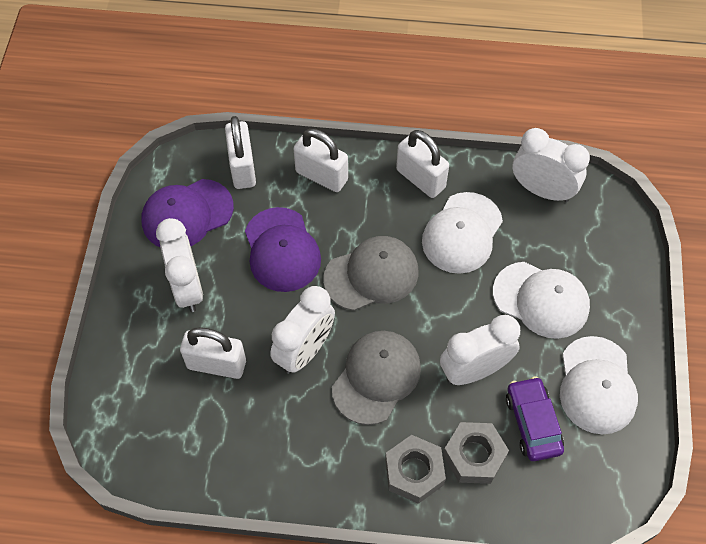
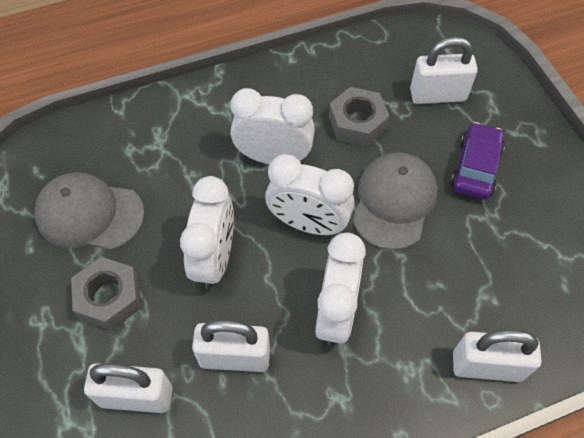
purple cap: 2 -> 0
white cap: 3 -> 0

